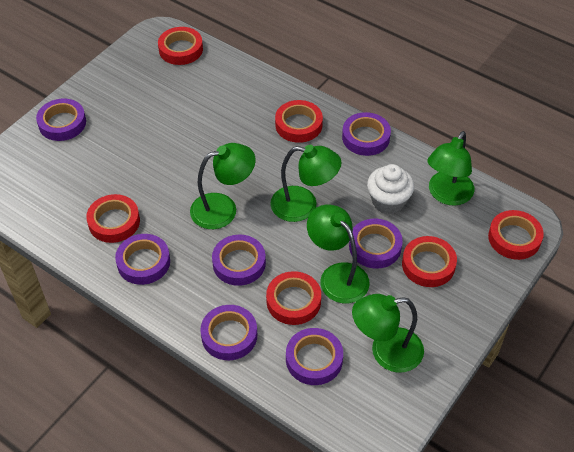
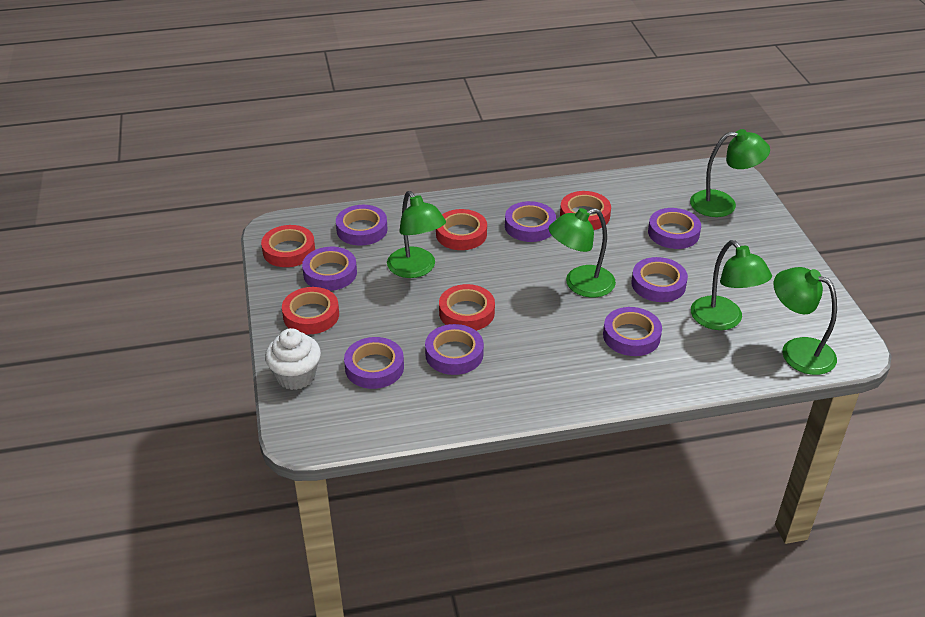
purple tape: 7 -> 8
red tape: 6 -> 5

